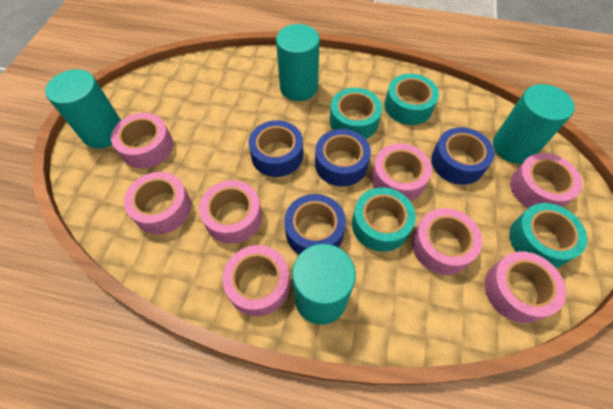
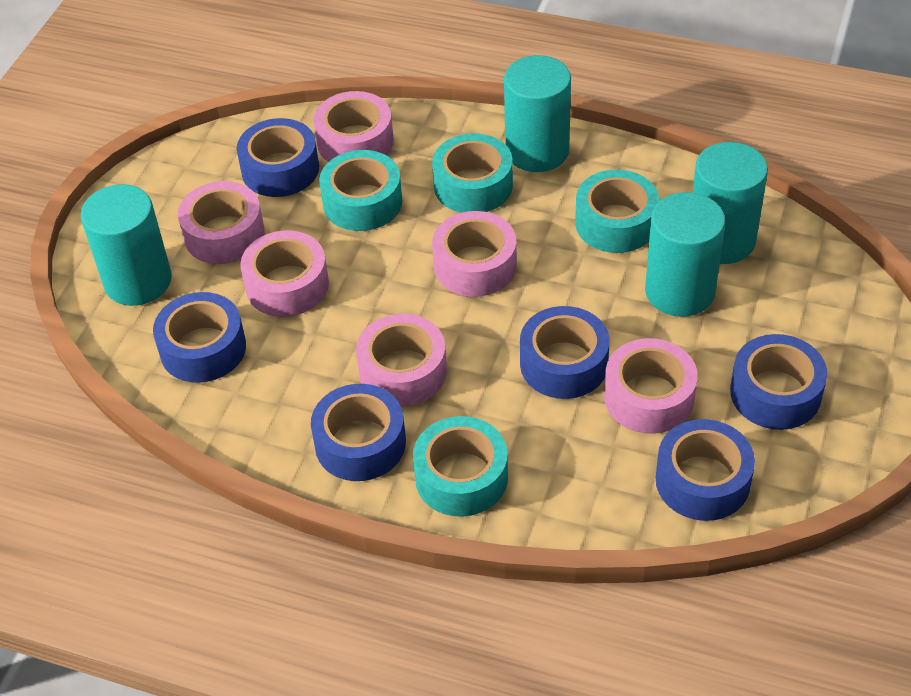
blue tape: 4 -> 6
pink tape: 8 -> 6

